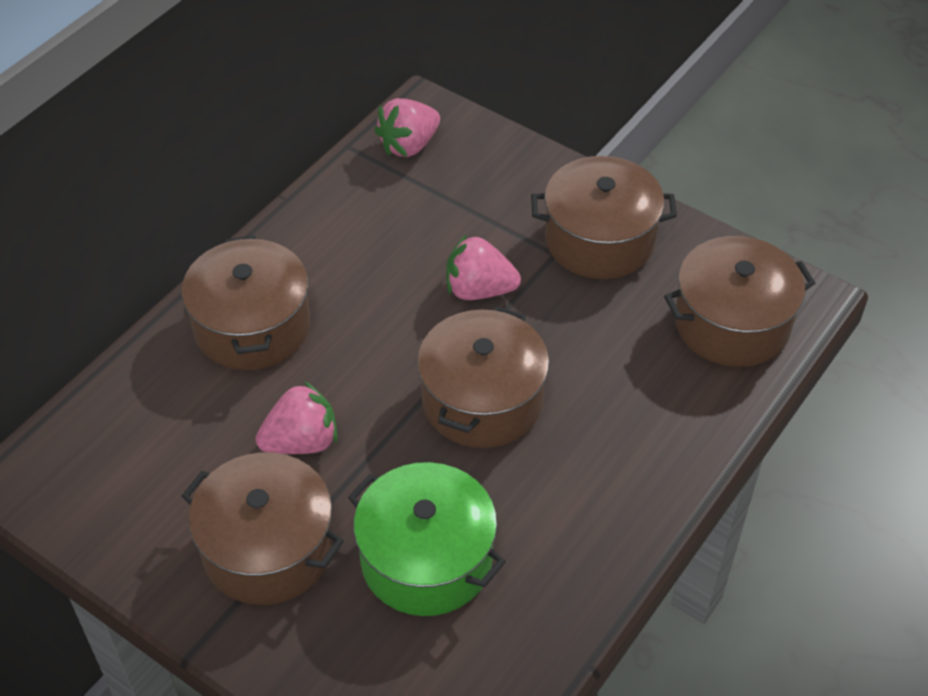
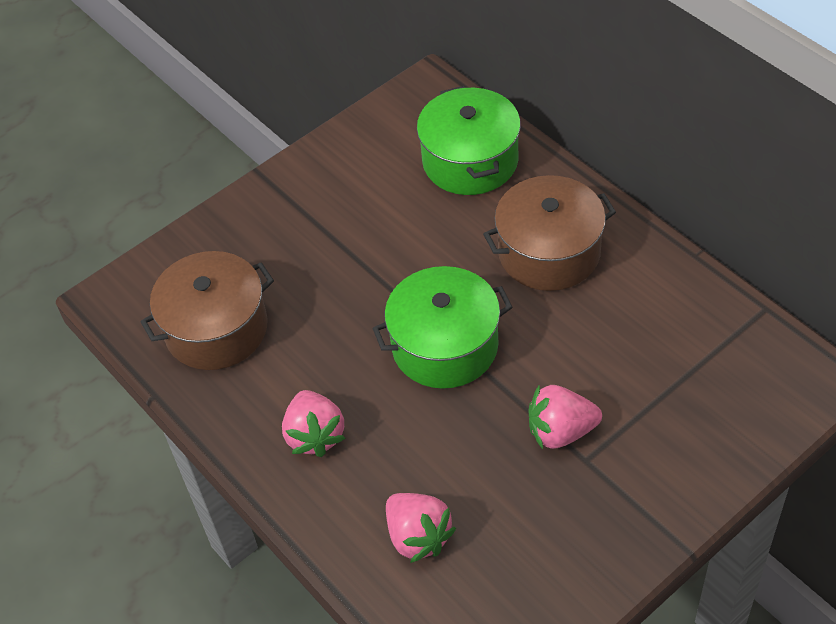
brown pot: 5 -> 2
green pot: 1 -> 2

